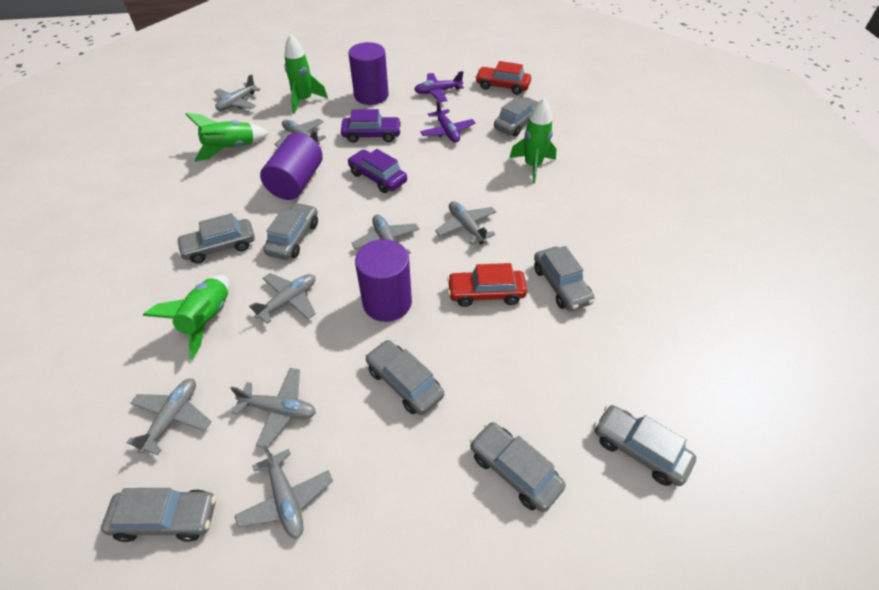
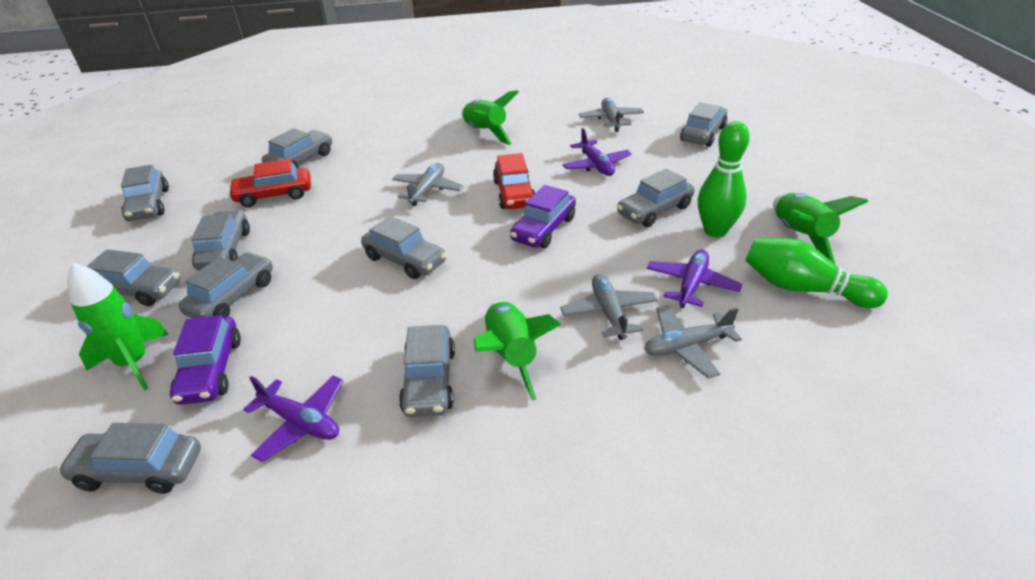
green bowling pin: 0 -> 2
grey car: 8 -> 10
grey plane: 8 -> 4
purple cylinder: 3 -> 0
purple plane: 2 -> 3

